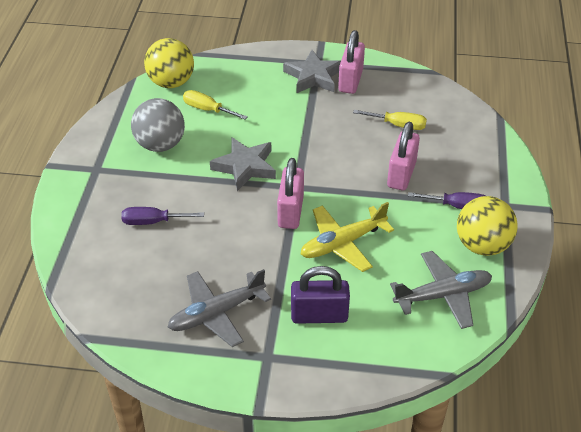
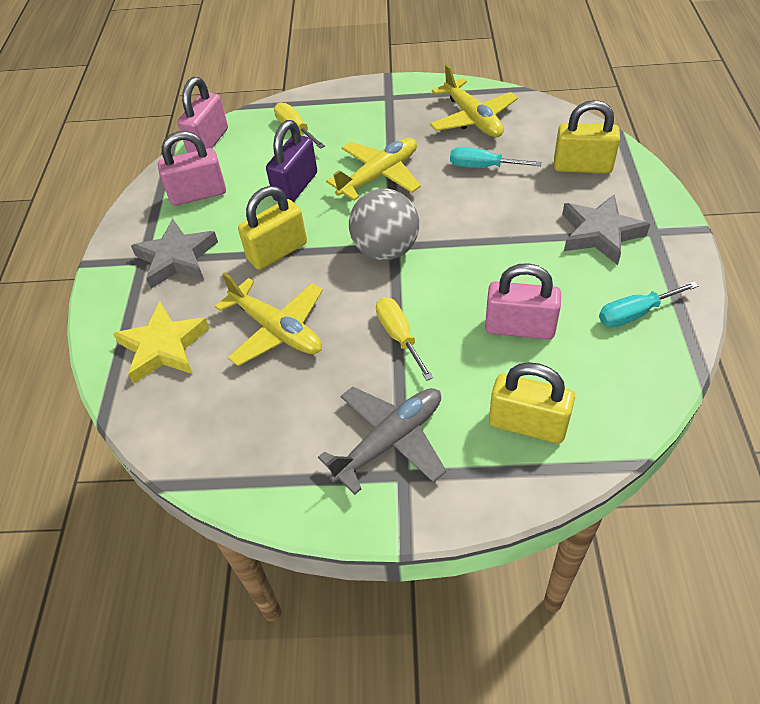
grey plane: 2 -> 1
purple screwdriver: 2 -> 0
turquoise screwdriver: 0 -> 2
yellow ball: 2 -> 0
yellow padlock: 0 -> 3
yellow plane: 1 -> 3
yellow star: 0 -> 1

